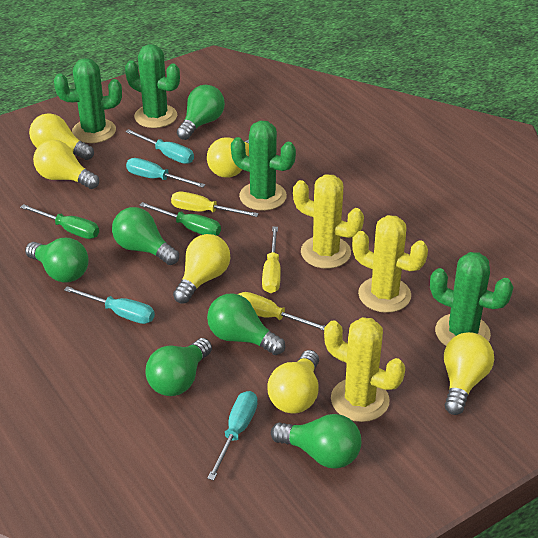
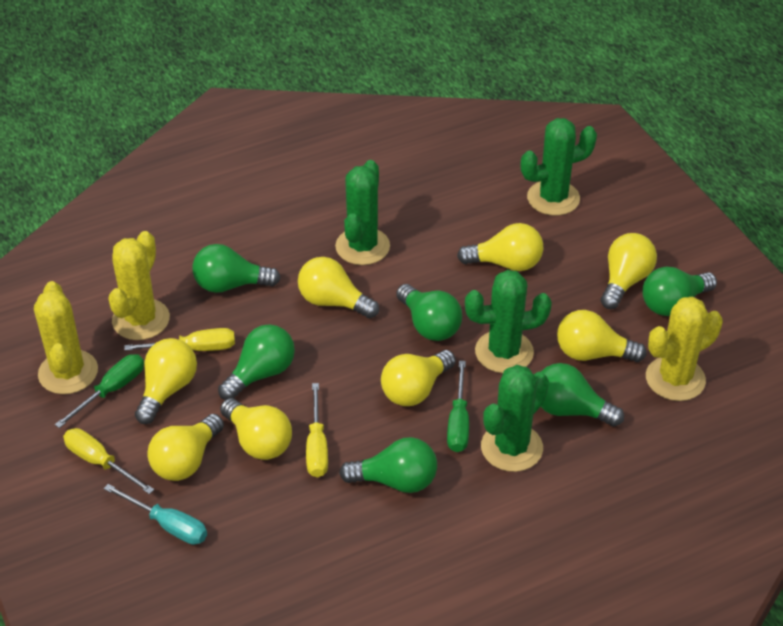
turquoise screwdriver: 4 -> 1
yellow light bulb: 6 -> 8

